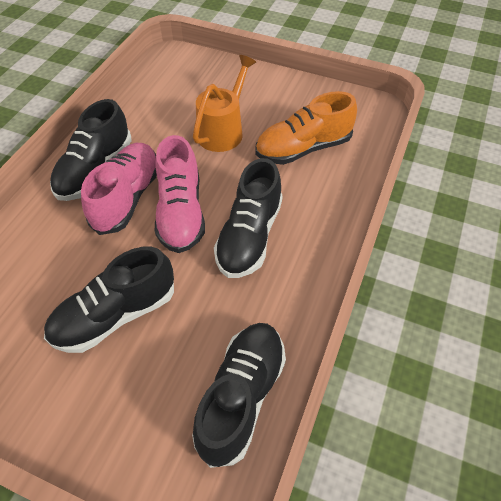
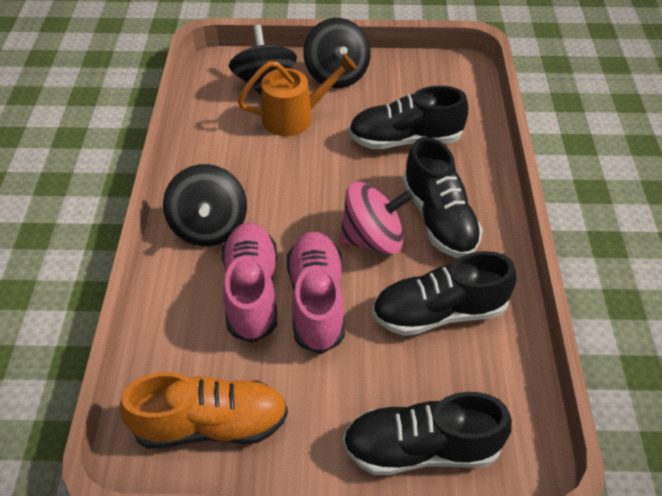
black spinning top: 0 -> 3
pink spinning top: 0 -> 1

